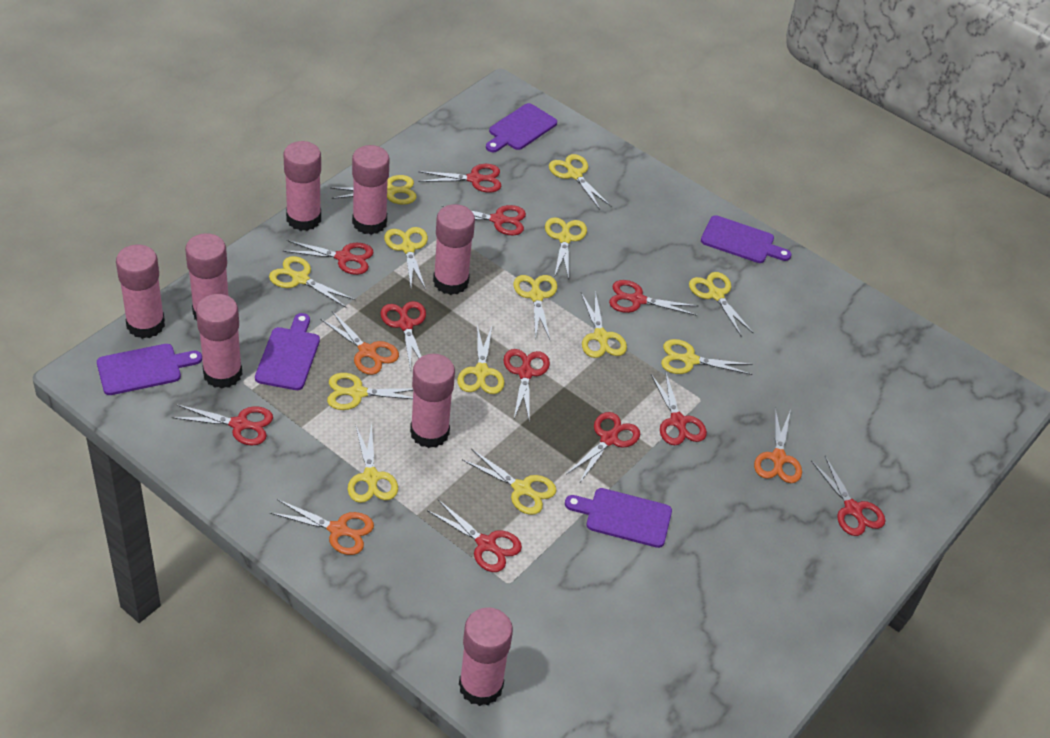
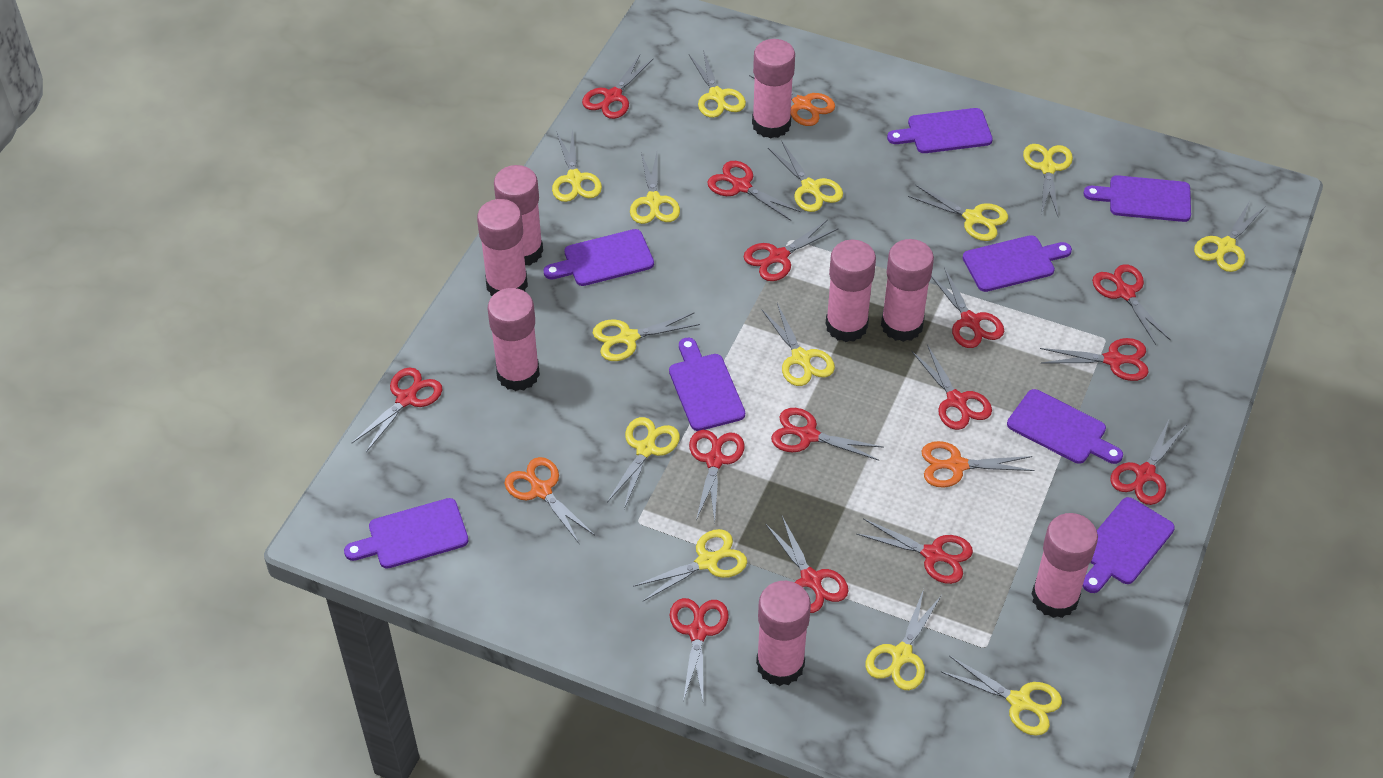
purple cutting board: 5 -> 8
red scissors: 11 -> 14

